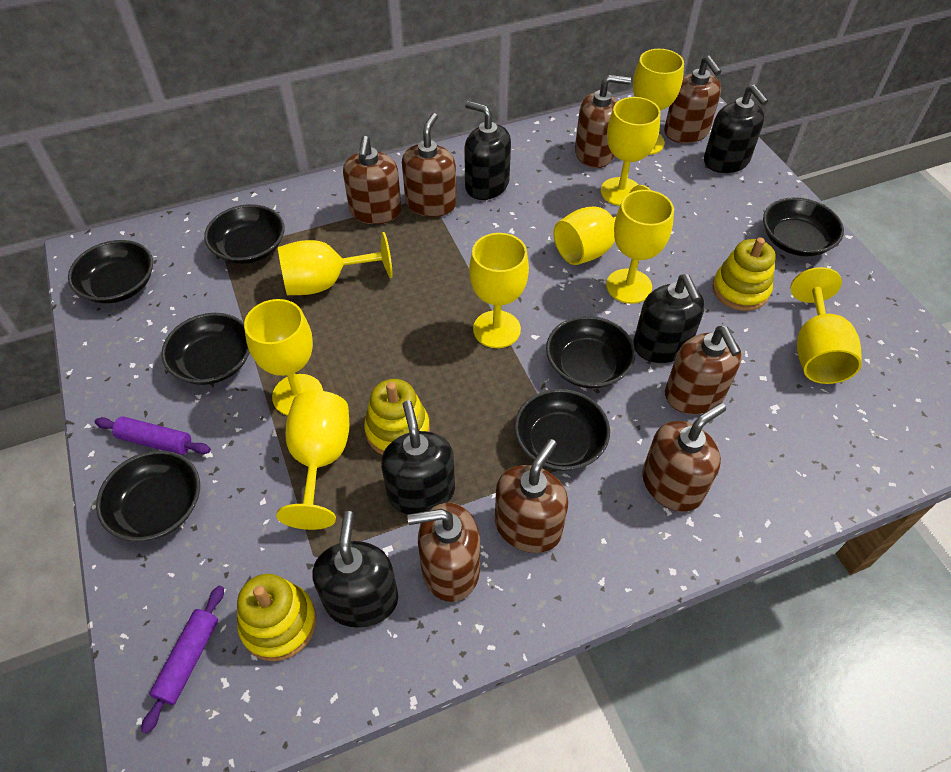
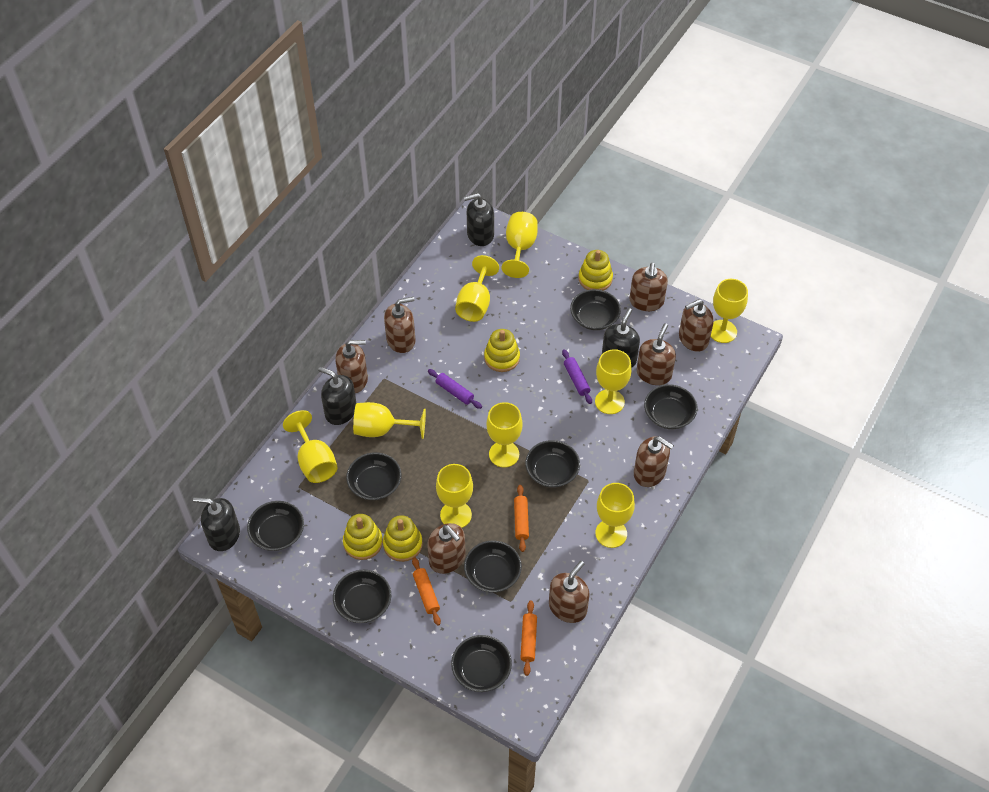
black bowl: 7 -> 8
black soap dispenser: 5 -> 4
orange rolling pin: 0 -> 3
yellow stacking toy: 3 -> 4

